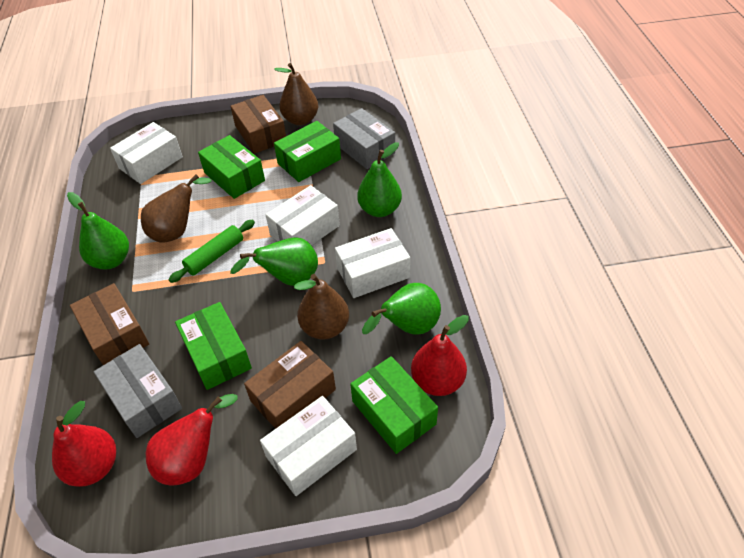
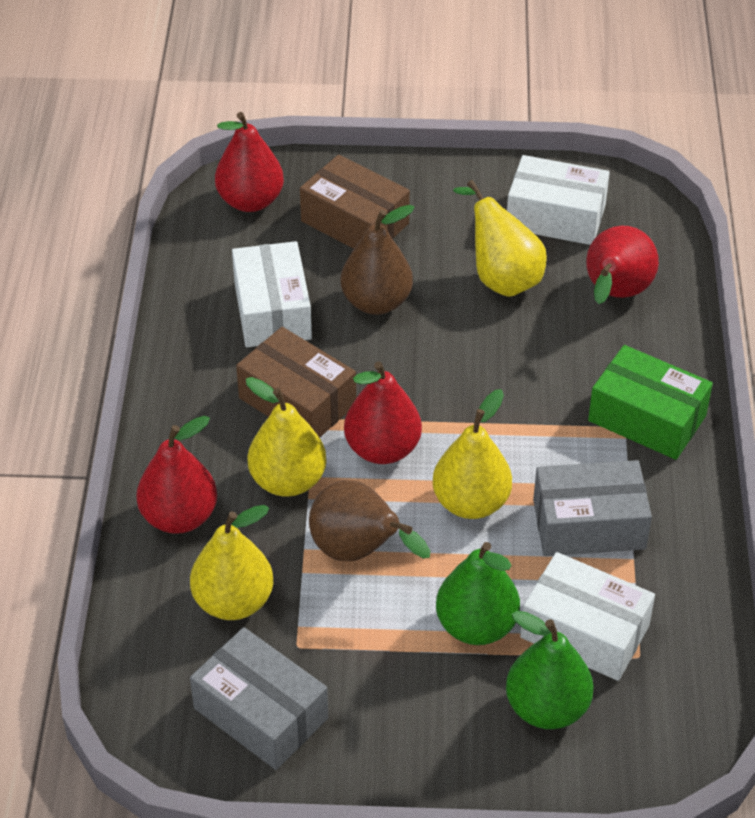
brown box: 3 -> 2
brown pear: 3 -> 2
green box: 4 -> 1
green pear: 4 -> 2
green rolling pin: 1 -> 0
red pear: 3 -> 4
white box: 4 -> 3
yellow pear: 0 -> 4

